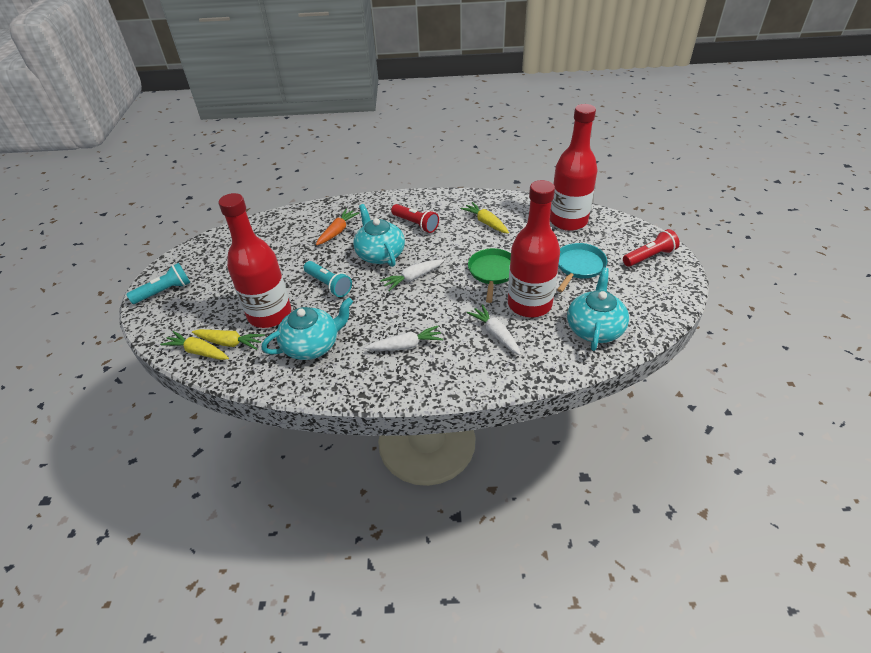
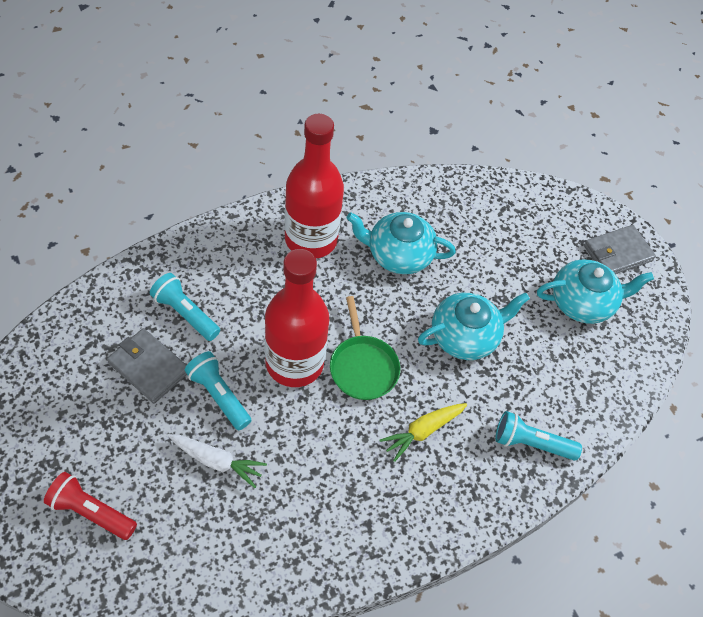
grey wallet: 0 -> 2
orange carrot: 1 -> 0
red bottle: 3 -> 2
red flashlight: 2 -> 1
turquoise flashlight: 2 -> 3
turquoise pan: 1 -> 0
white carrot: 3 -> 1
yellow carrot: 3 -> 1

